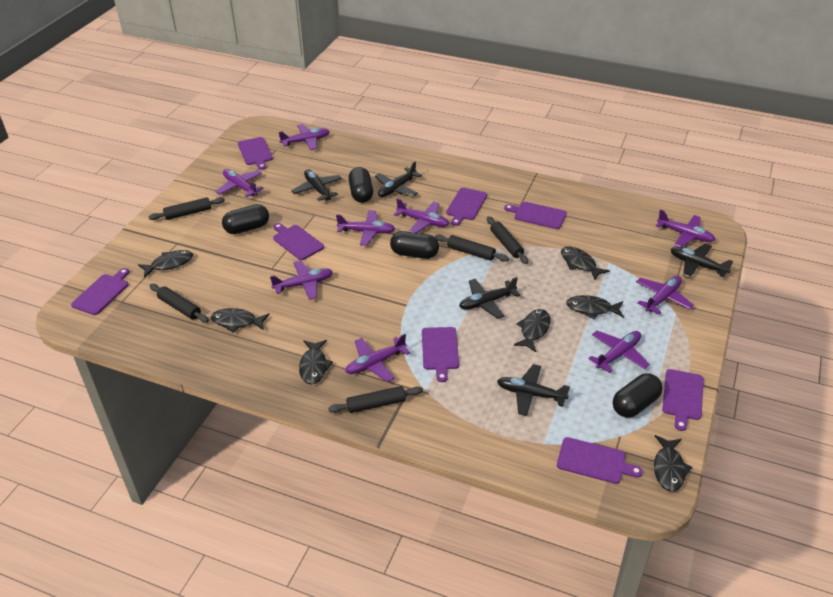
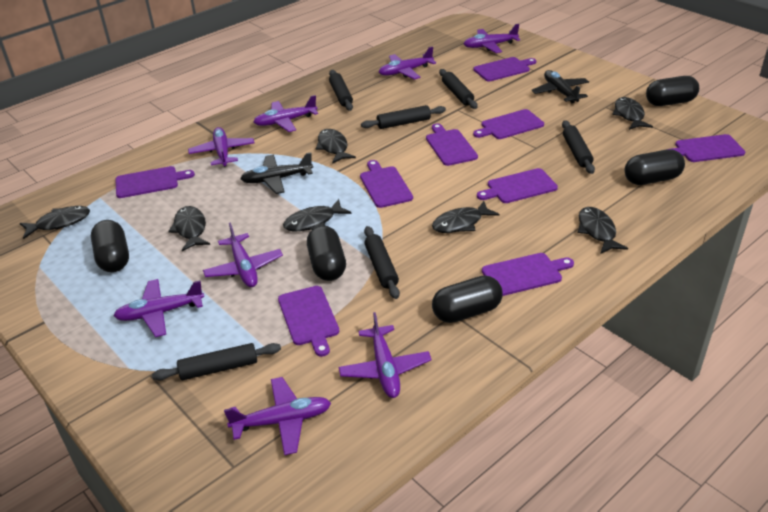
black capsule: 4 -> 5
black plane: 5 -> 2
black rolling pin: 5 -> 6
purple cutting board: 8 -> 9
purple plane: 9 -> 8

